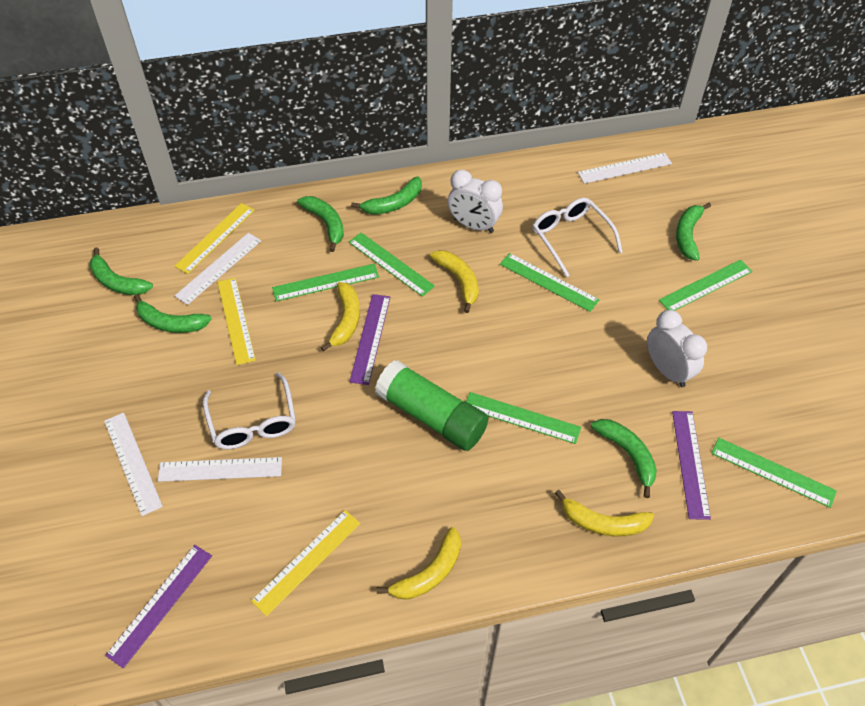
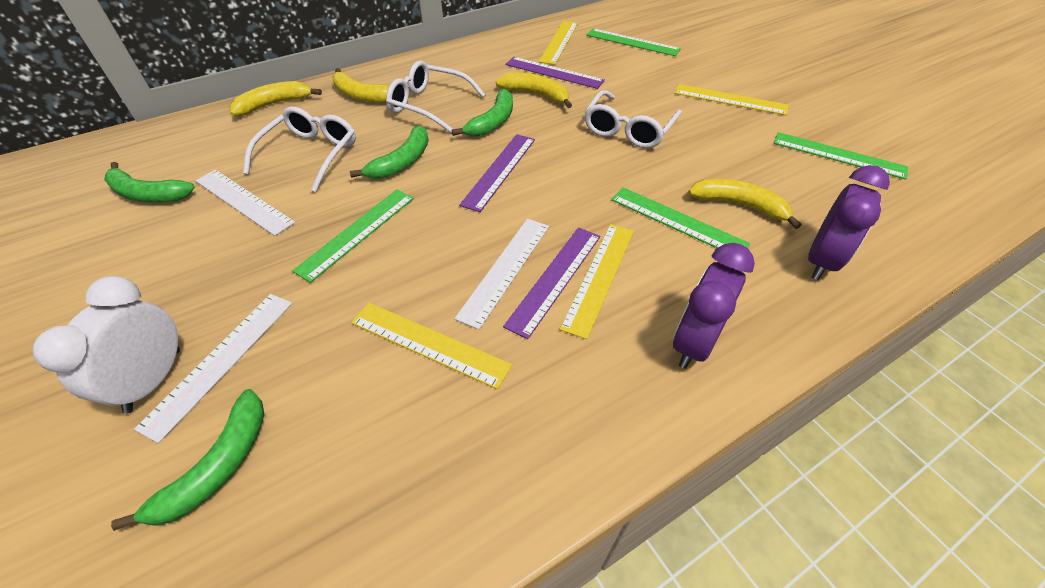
green banana: 6 -> 4
green glue stick: 1 -> 0
green ruler: 6 -> 4
purple clock: 0 -> 2
white clock: 2 -> 1
white glasses: 2 -> 3
white ruler: 4 -> 3
yellow ruler: 3 -> 4

